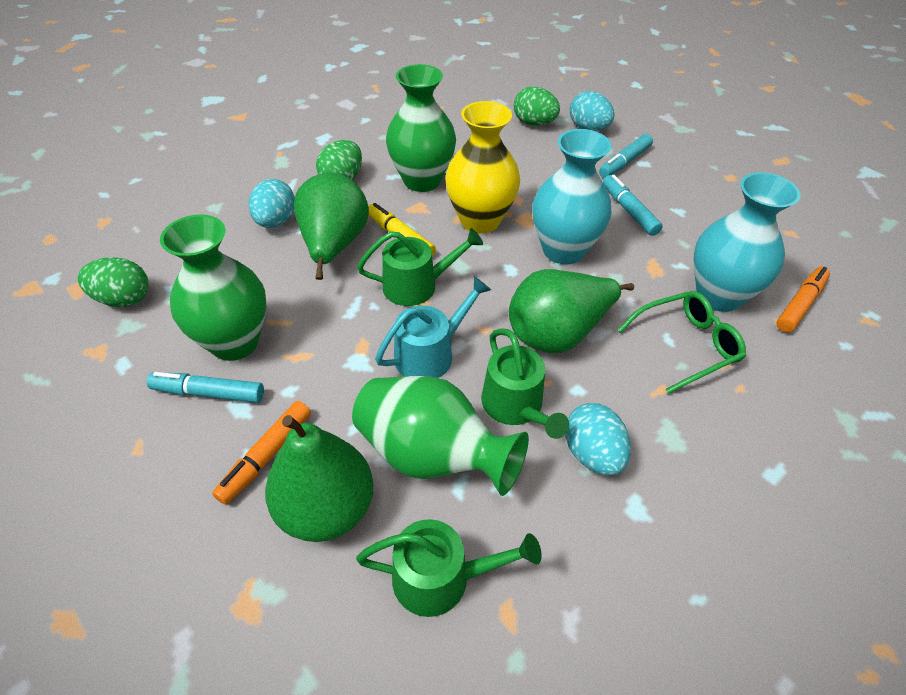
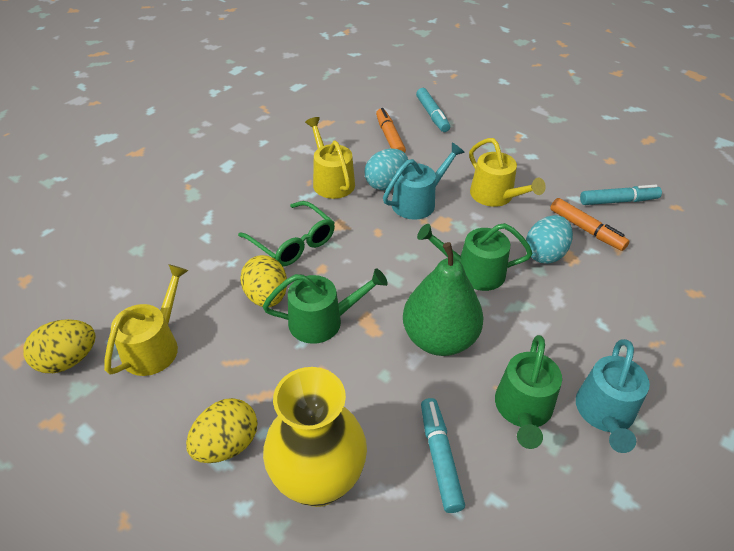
green egg: 3 -> 0
green pear: 3 -> 1
green vase: 3 -> 0
turquoise egg: 3 -> 2
turquoise vase: 2 -> 0
turquoise watering can: 1 -> 2
yellow egg: 0 -> 3
yellow marker: 1 -> 0
yellow watering can: 0 -> 3

